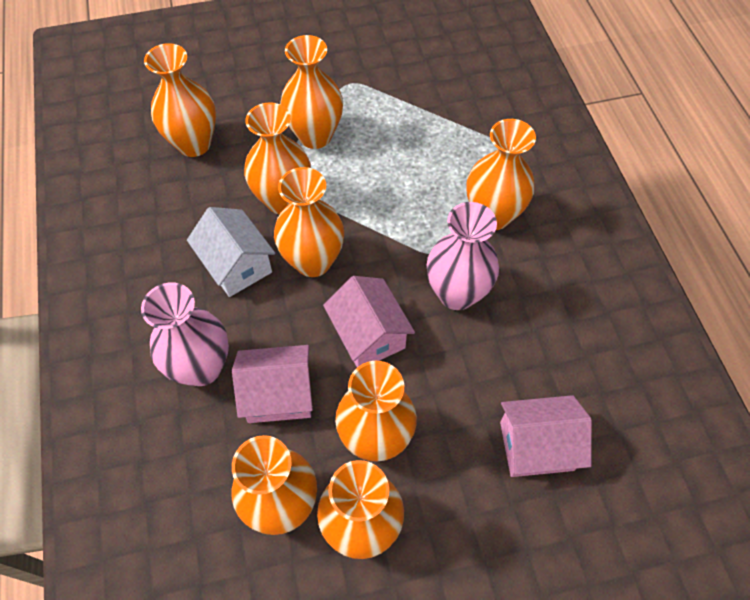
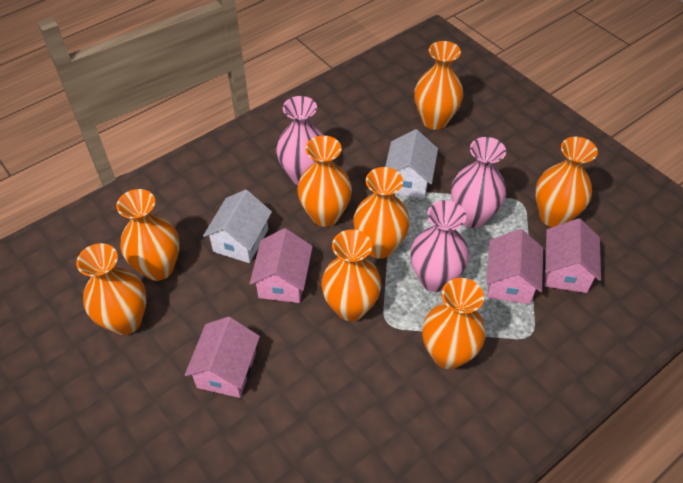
pink house: 3 -> 4
pink vase: 2 -> 3
white house: 1 -> 2

